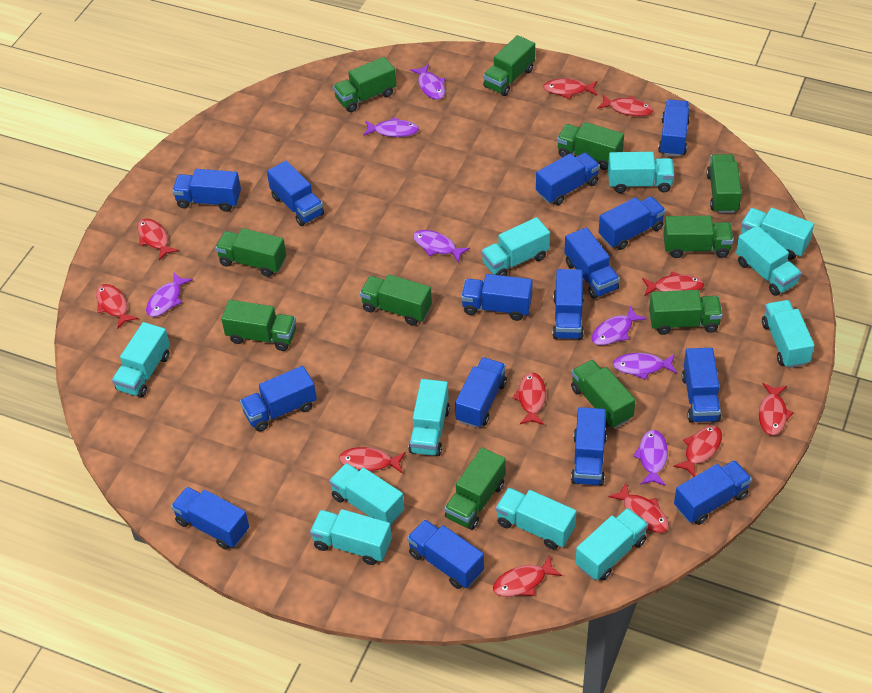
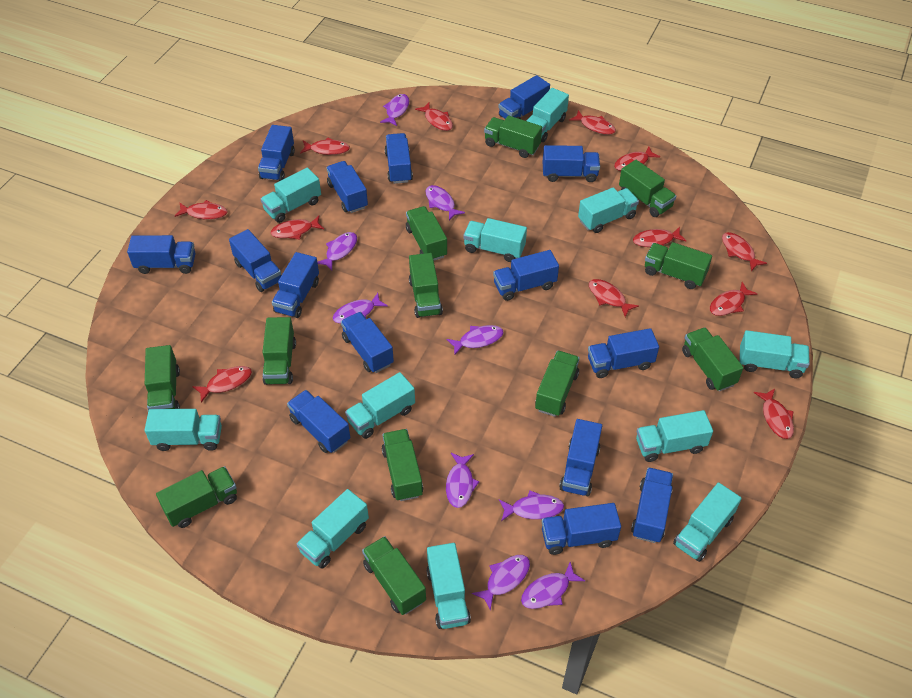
green truck: 11 -> 12
purple fish: 7 -> 9
red fish: 11 -> 12

